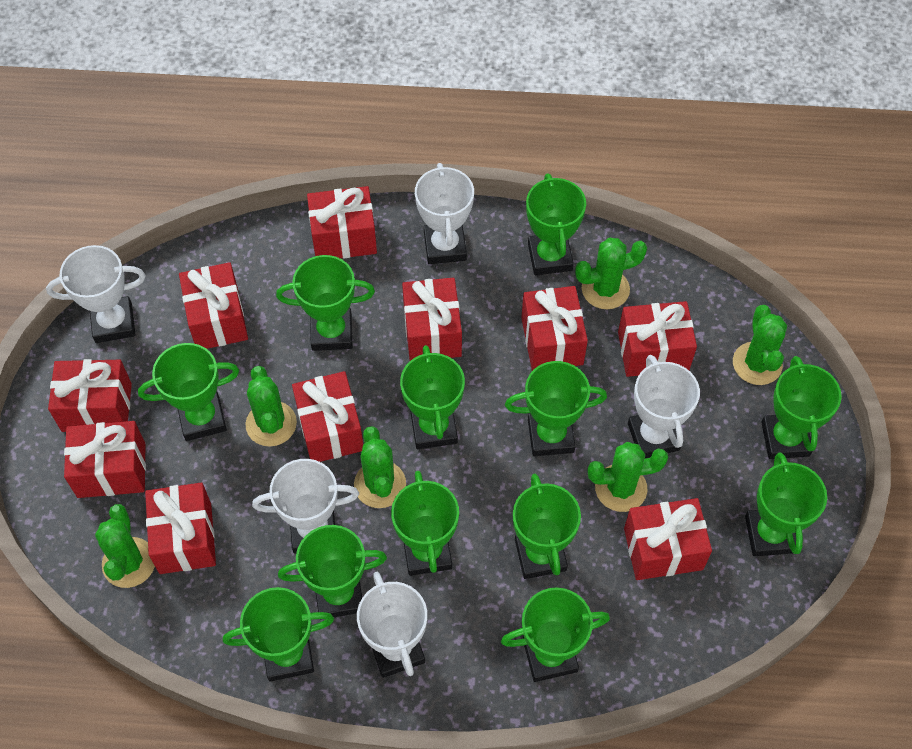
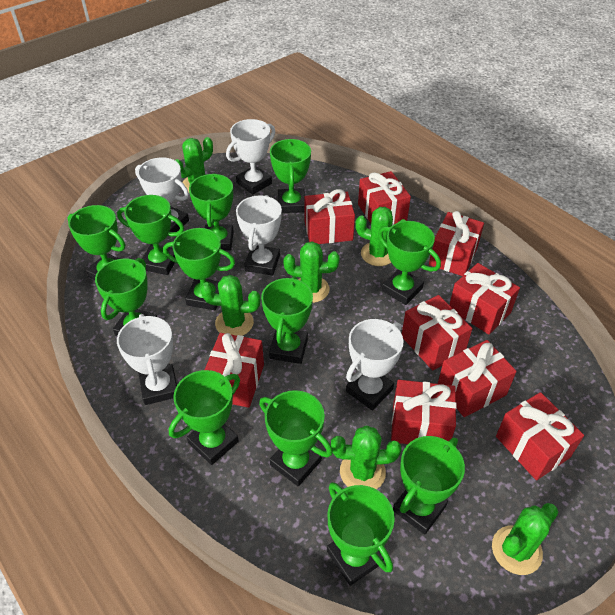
red gift: 10 -> 9

